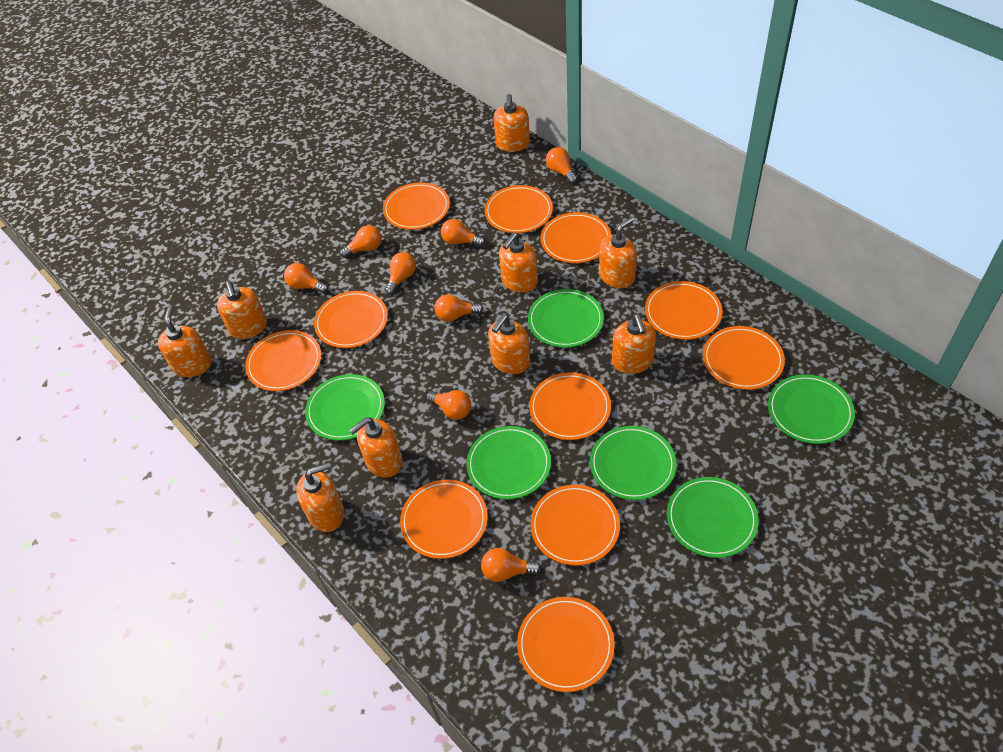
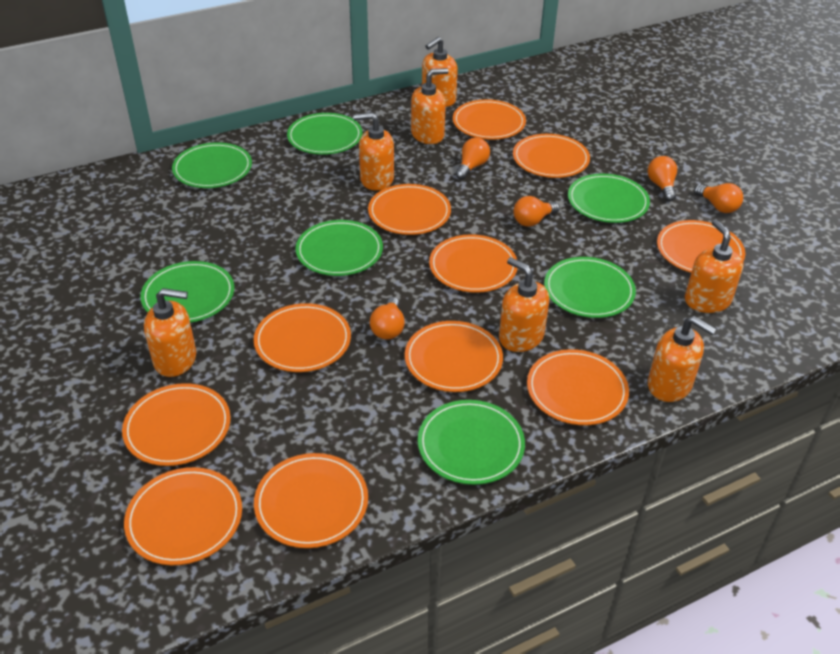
green plate: 6 -> 7
orange light bulb: 8 -> 5
orange soap dispenser: 9 -> 7

